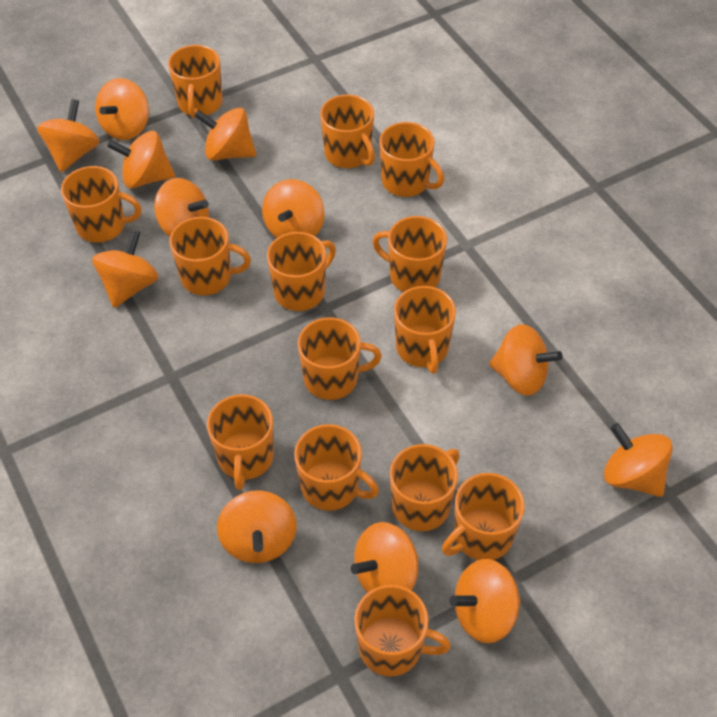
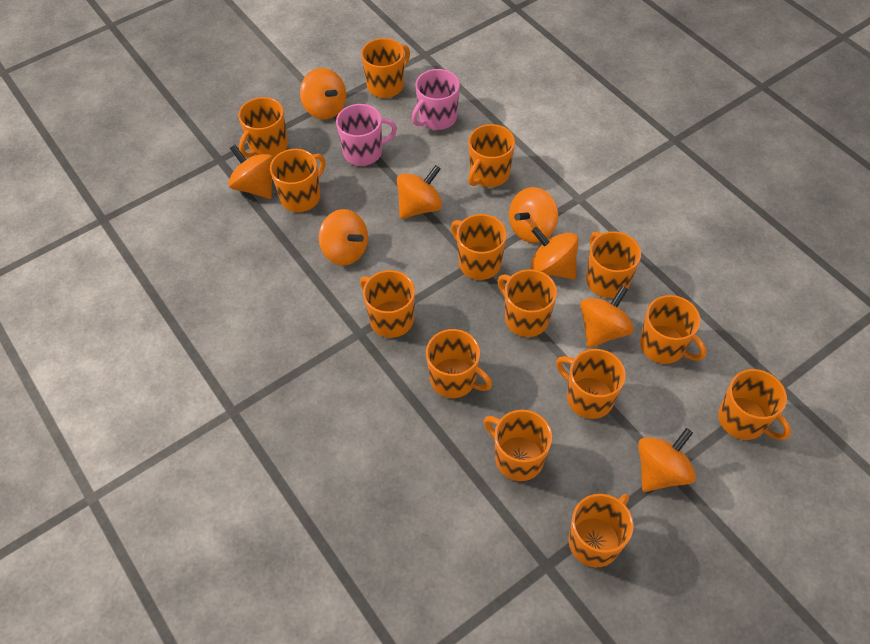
orange spinning top: 12 -> 8
pink mug: 0 -> 2

